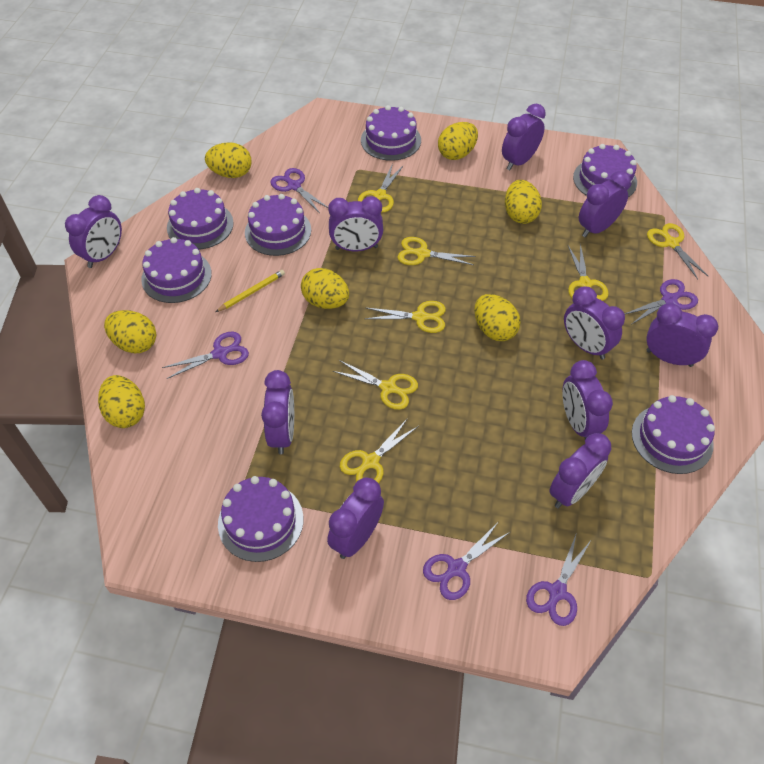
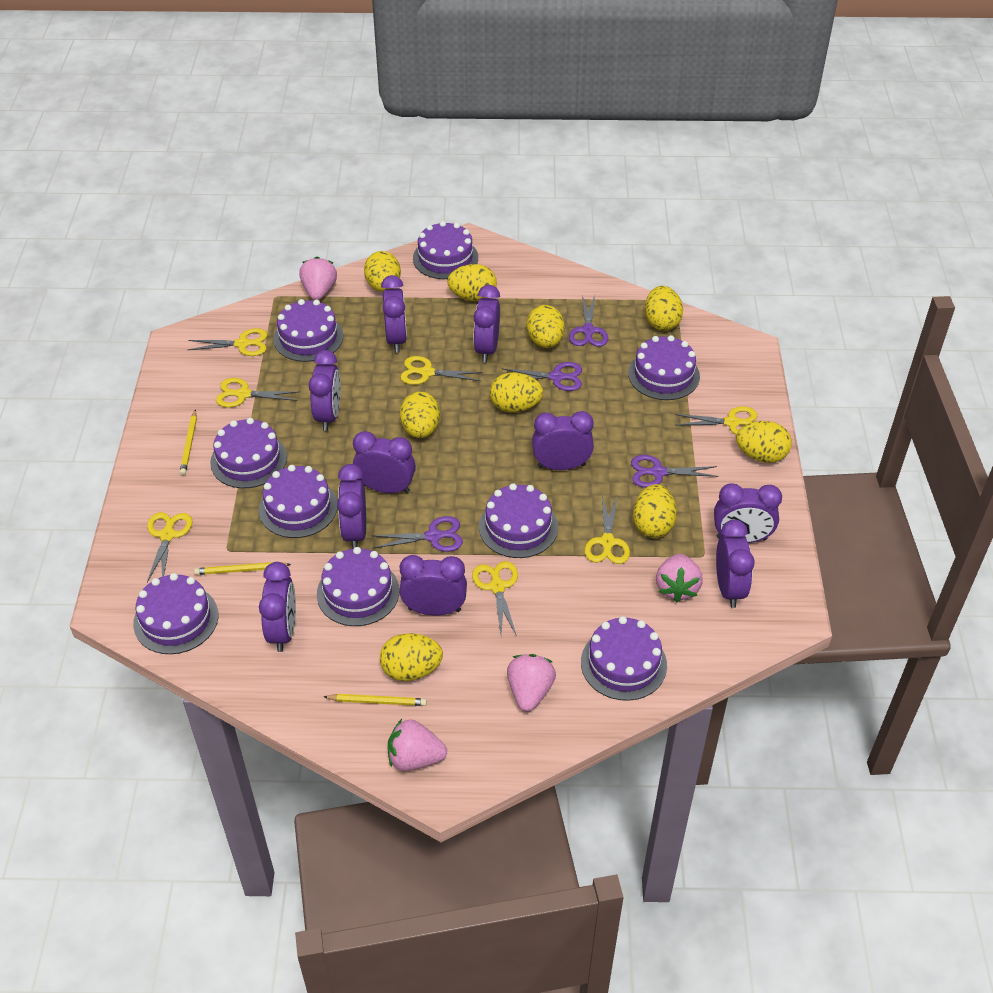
pink strawberry: 0 -> 4
purple cake: 7 -> 9
purple scissors: 5 -> 4
yellow egg: 7 -> 9
yellow pencil: 1 -> 3

